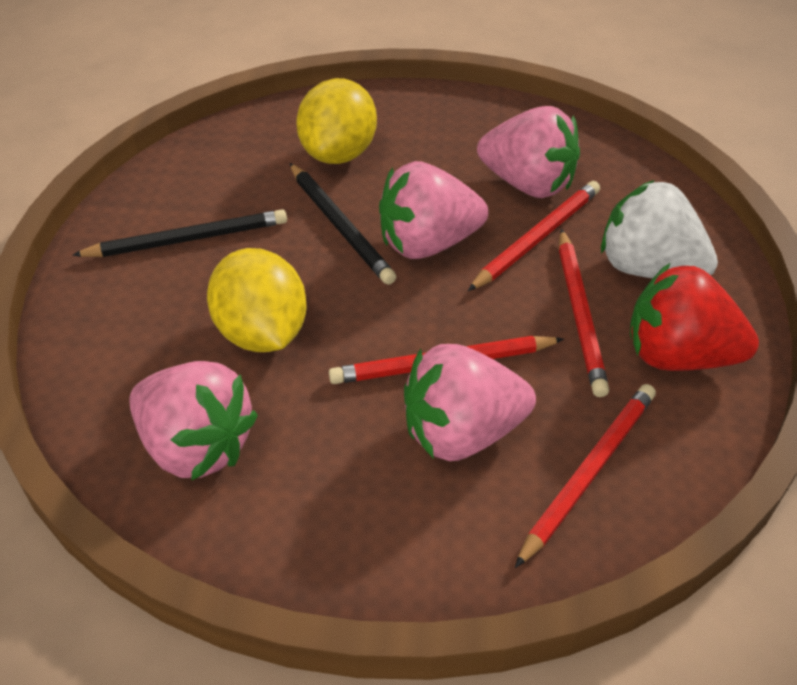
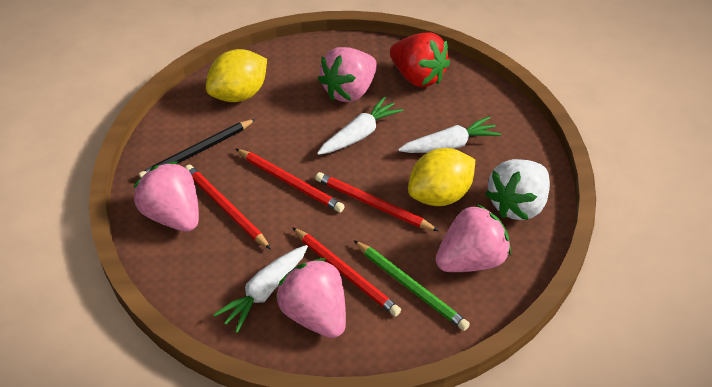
black pencil: 2 -> 1
green pencil: 0 -> 1
white carrot: 0 -> 3

